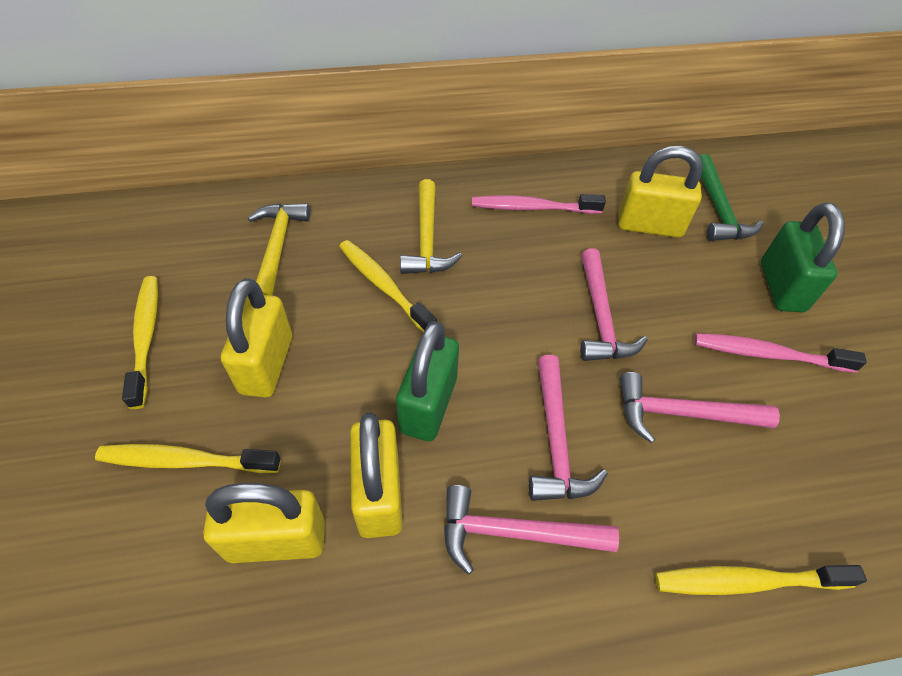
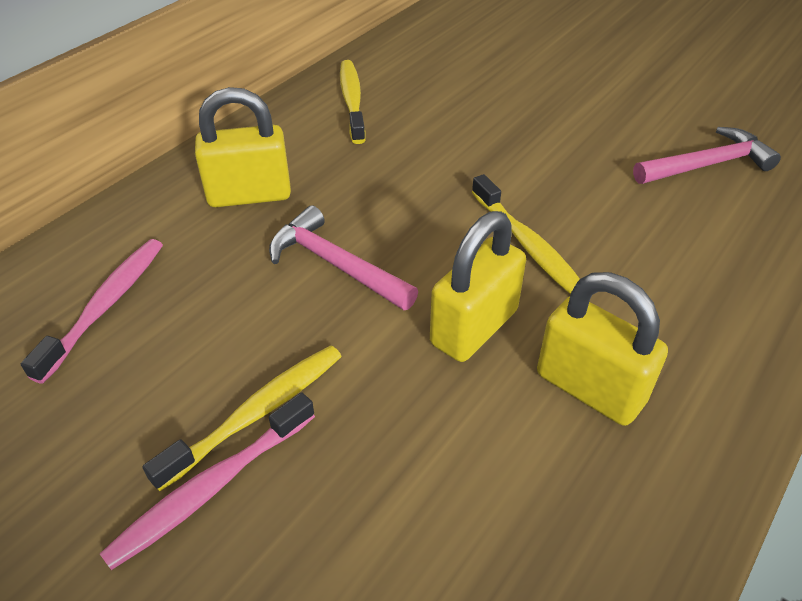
green hammer: 1 -> 0
green padlock: 2 -> 0
pink hammer: 4 -> 2
yellow hammer: 2 -> 0
yellow padlock: 4 -> 3
yellow toothbrush: 4 -> 3

